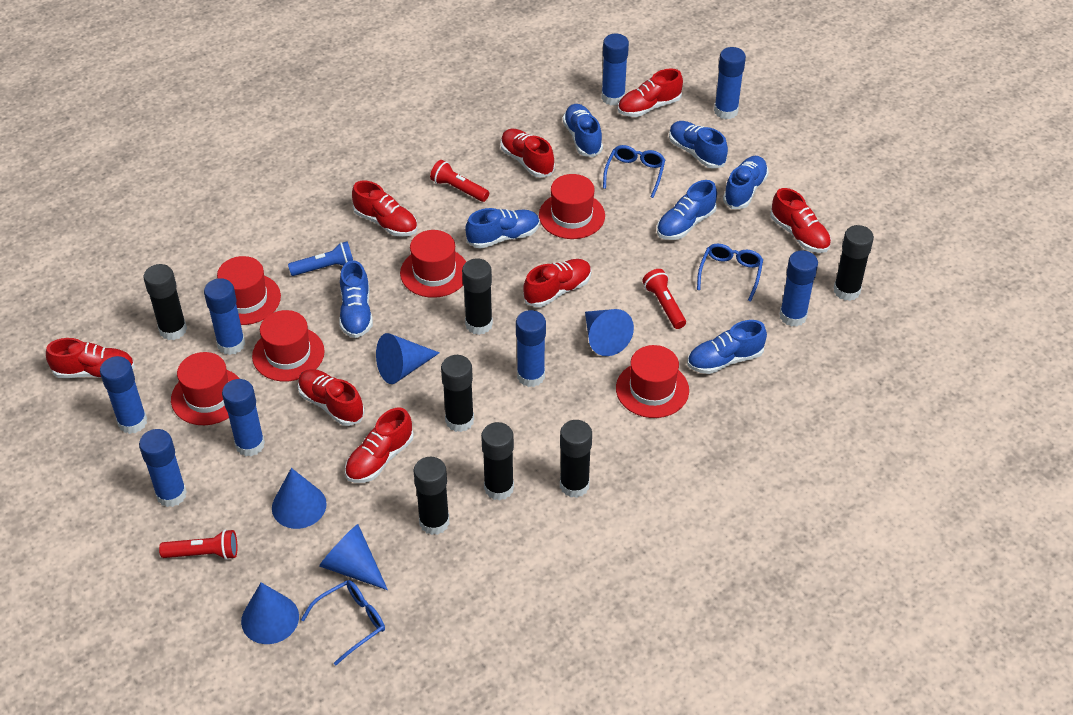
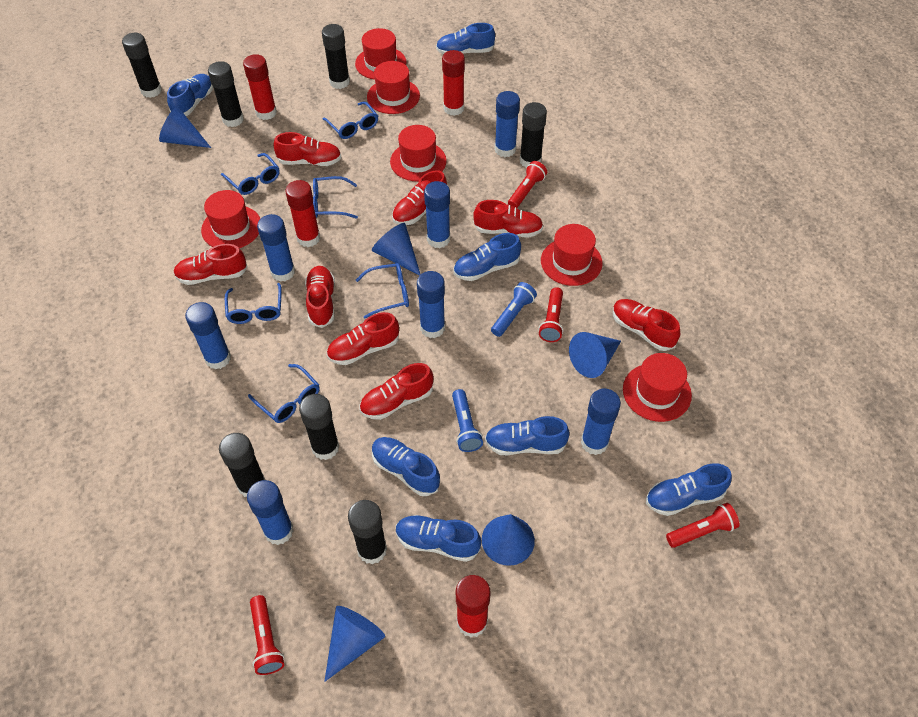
blue flashlight: 1 -> 2
blue glasses: 3 -> 6
blue glue stick: 8 -> 7
red flashlight: 3 -> 4
red glue stick: 0 -> 4

